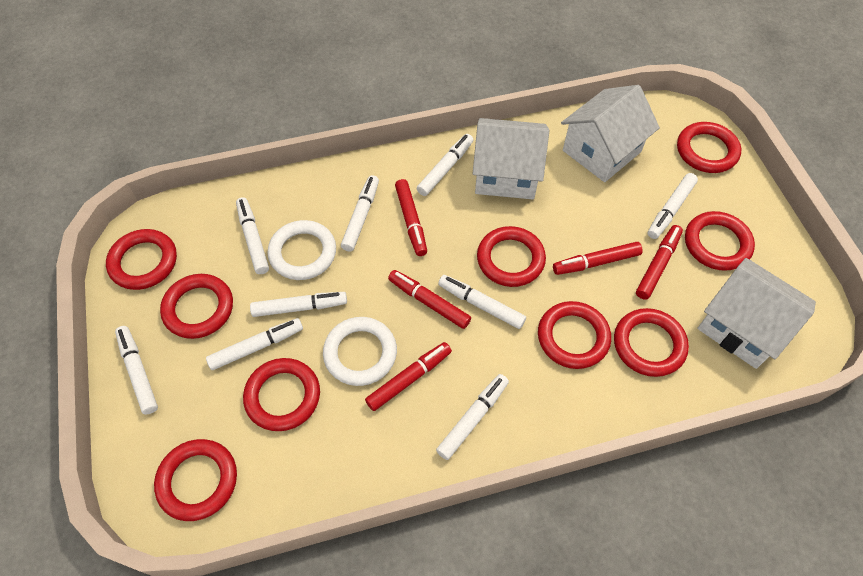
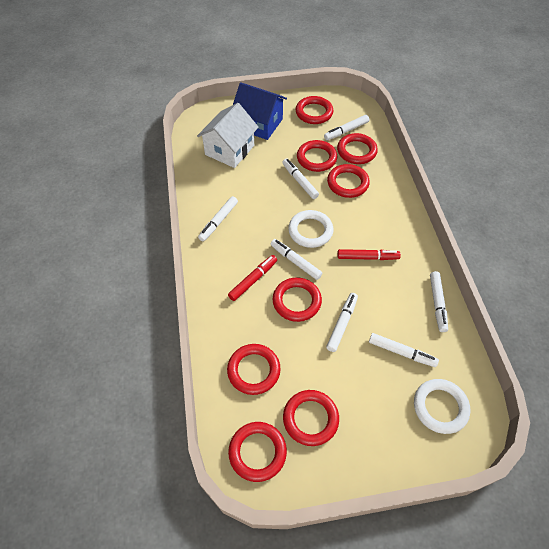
blue house: 0 -> 1
red marker: 5 -> 2
red ring: 9 -> 8
white house: 3 -> 1
white marker: 9 -> 7

